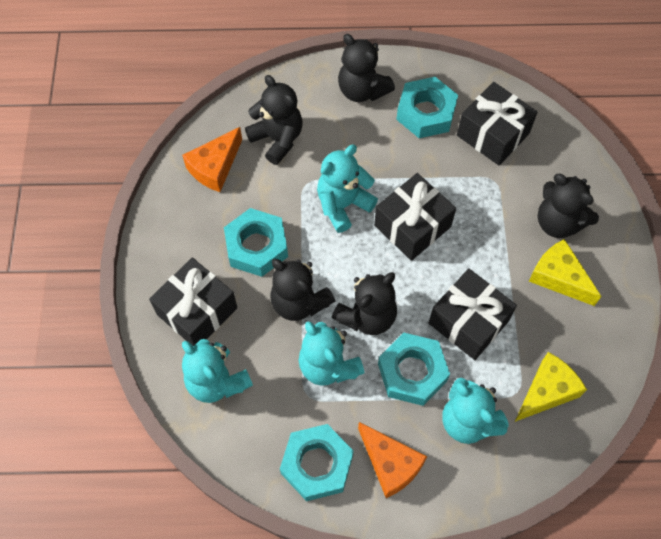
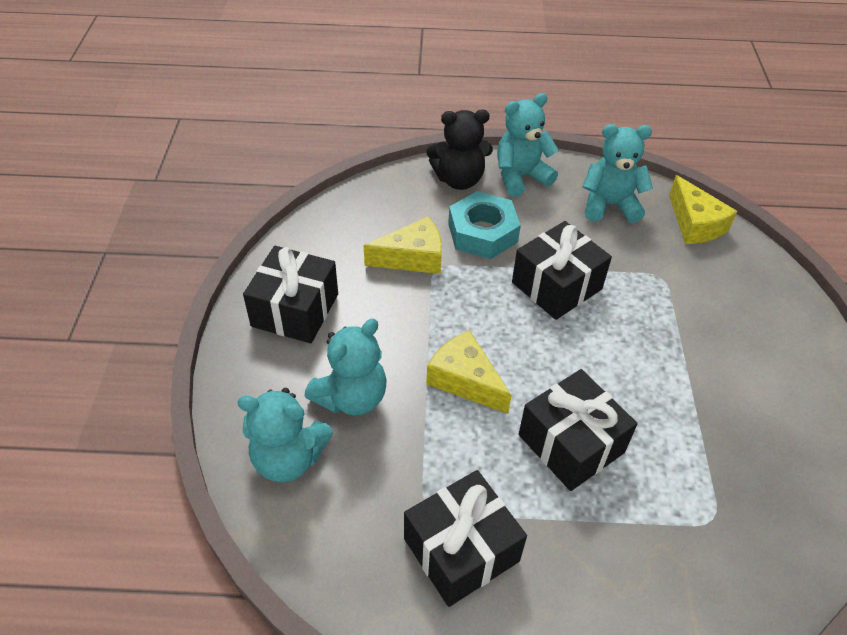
black teddy bear: 5 -> 1
orange cheese: 2 -> 0
turquoise nut: 4 -> 1
yellow cheese: 2 -> 3

